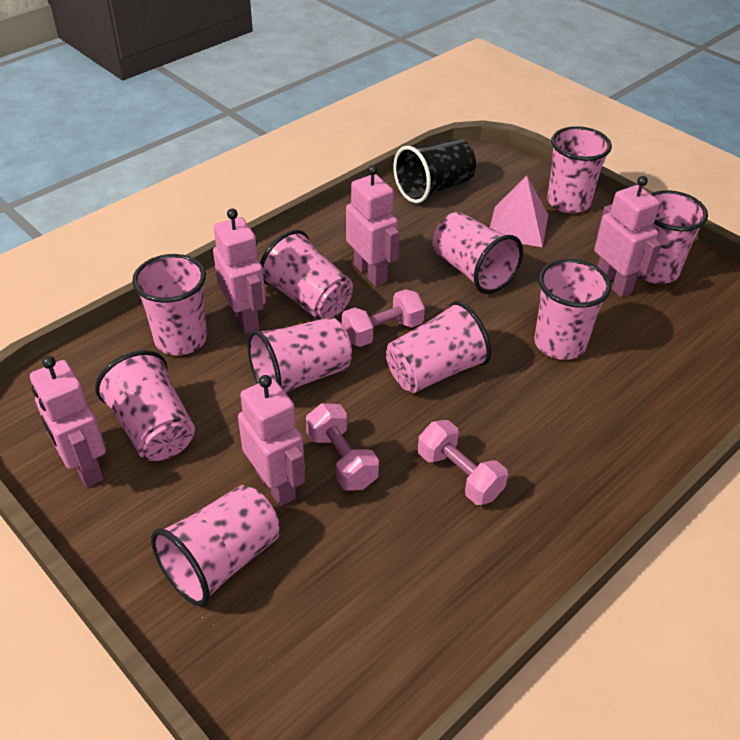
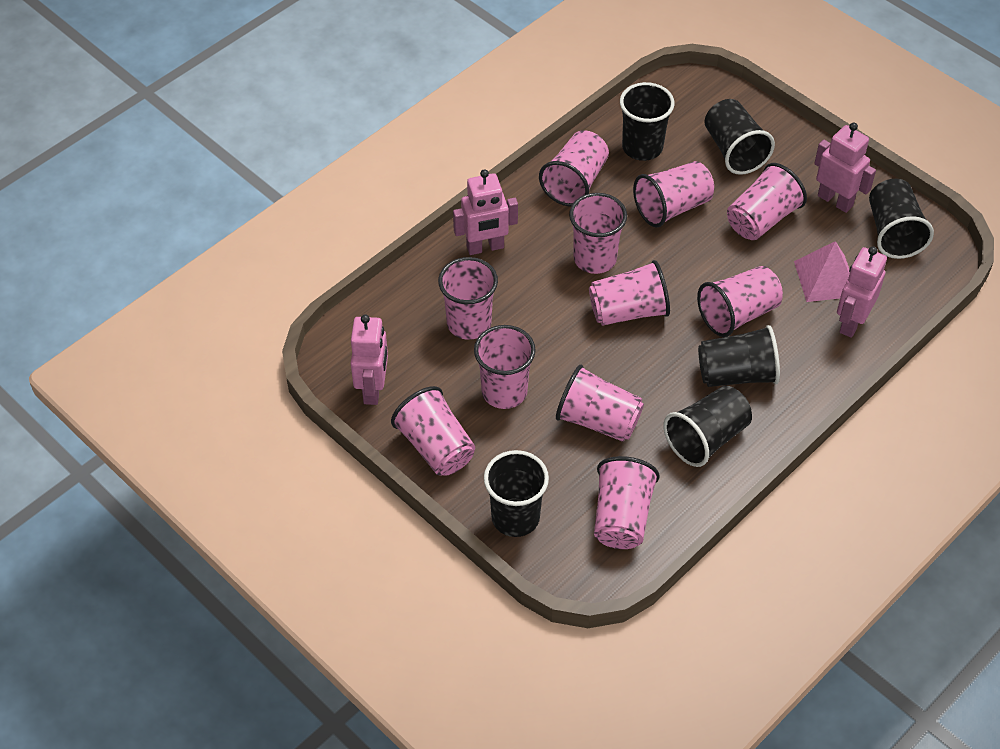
black cup: 1 -> 6
pink cup: 10 -> 11
pink dumbbell: 3 -> 0
pink robot: 5 -> 4

